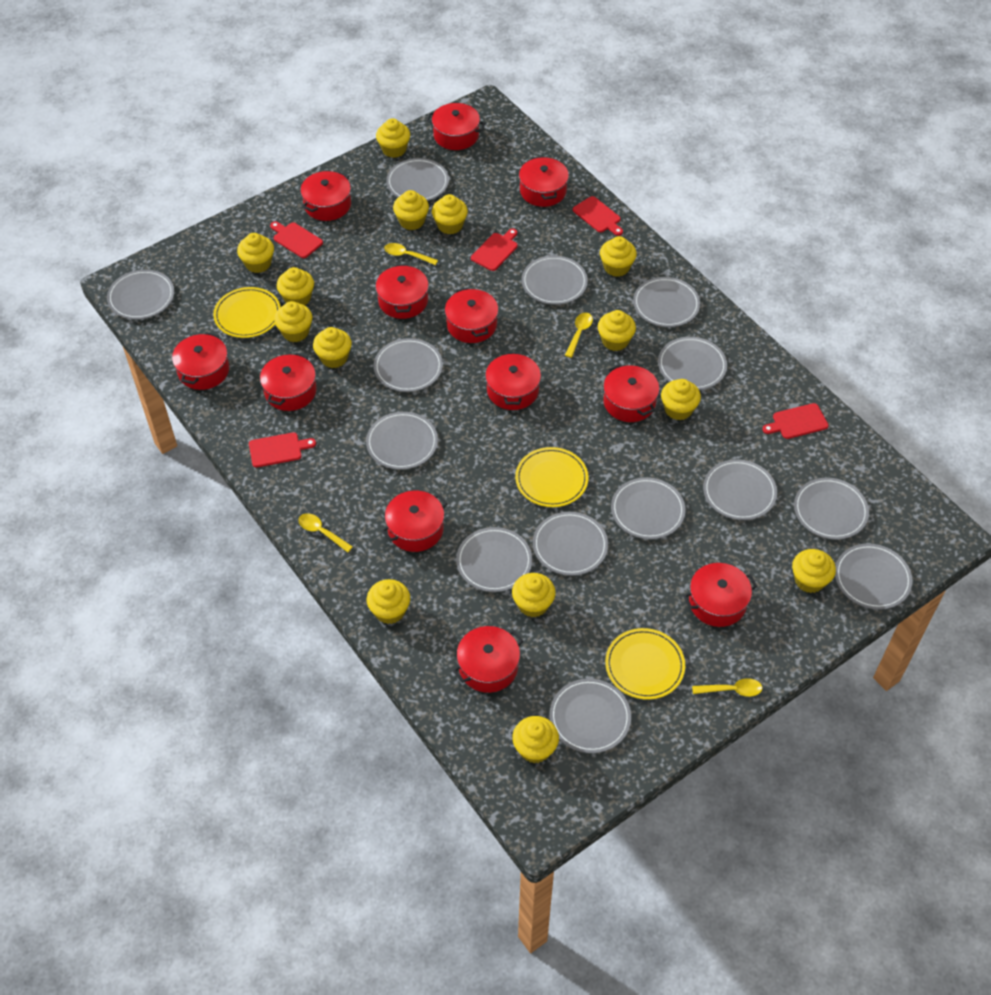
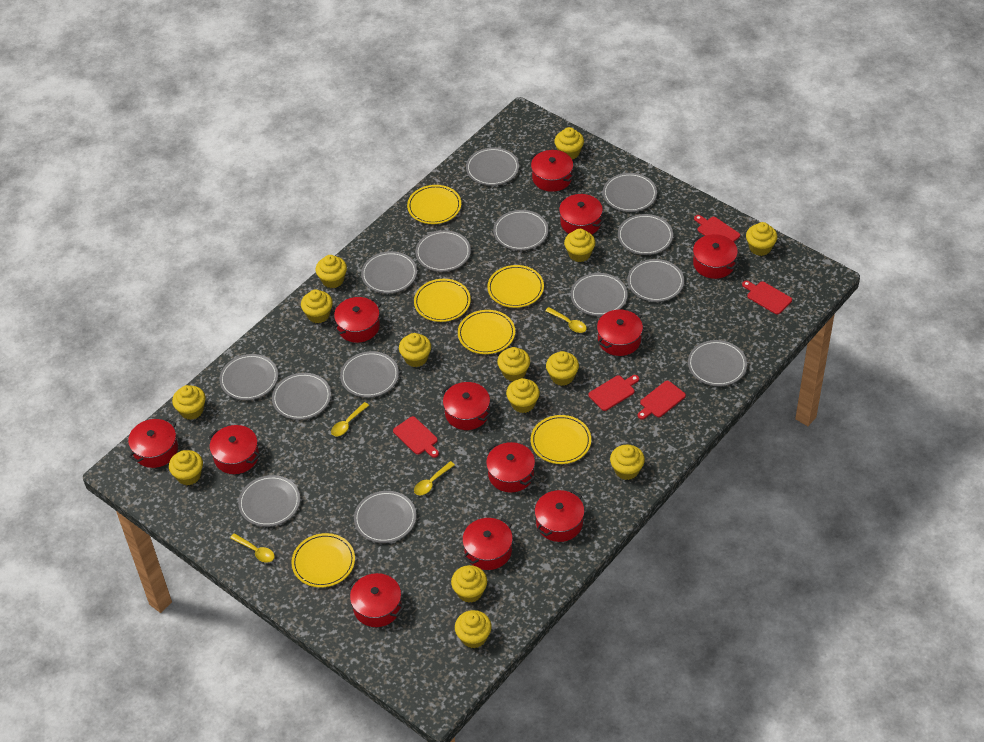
yellow plate: 3 -> 6

